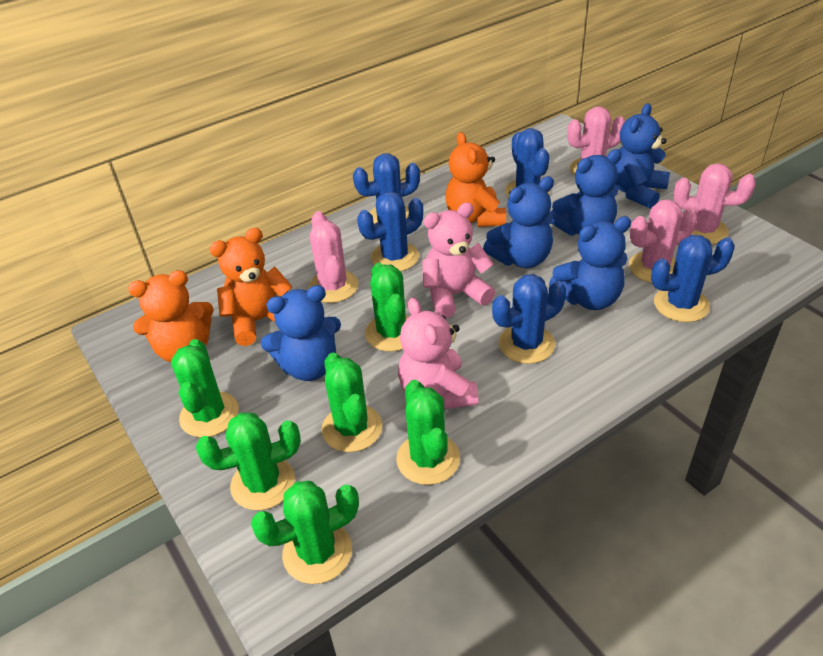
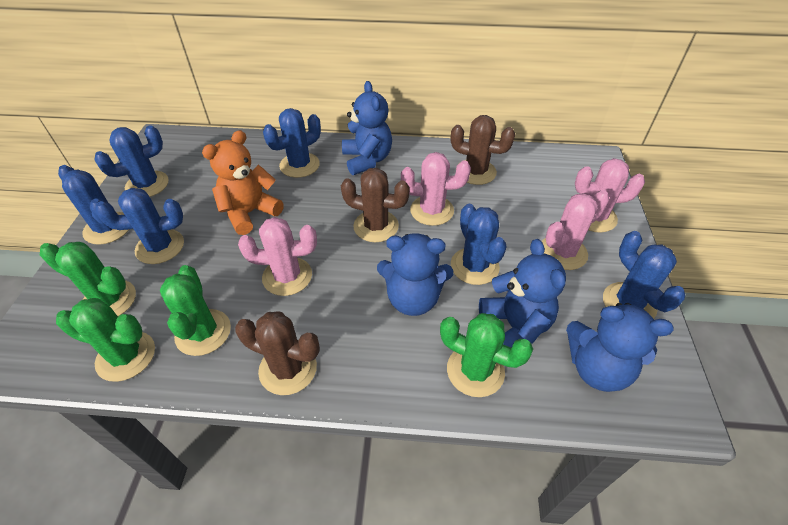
blue cactus: 5 -> 6
blue teddy bear: 5 -> 4
brown cactus: 0 -> 3
green cactus: 6 -> 4
orange teddy bear: 3 -> 1
pink teddy bear: 2 -> 0

